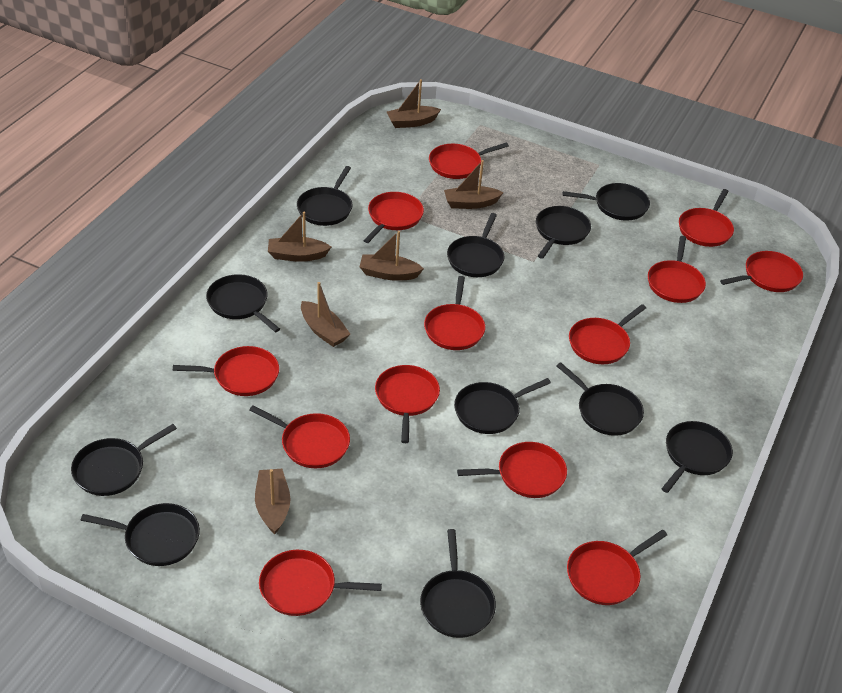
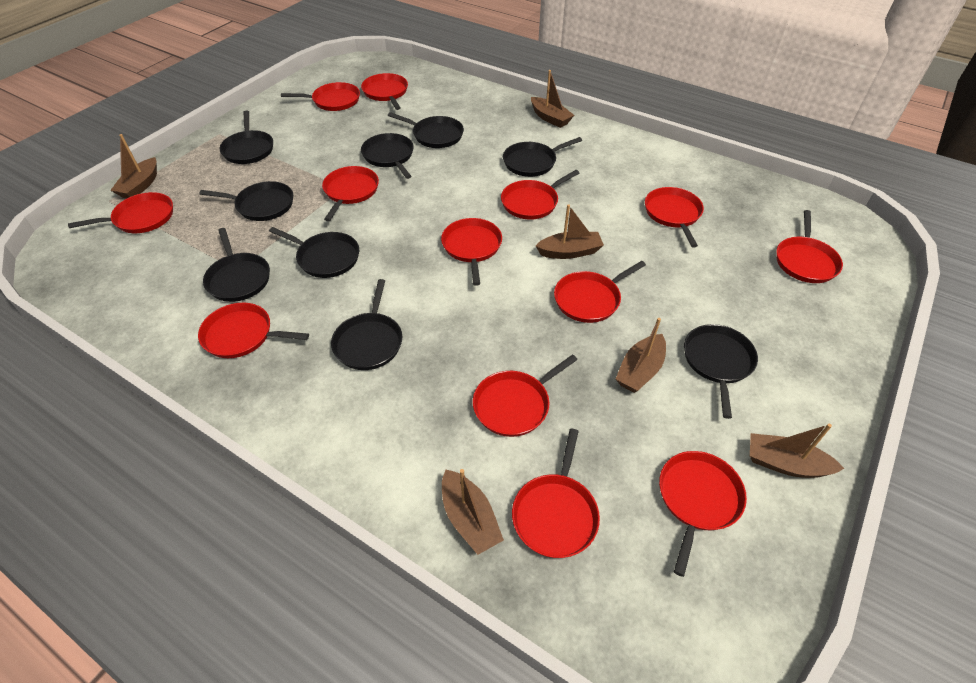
black pan: 11 -> 9

